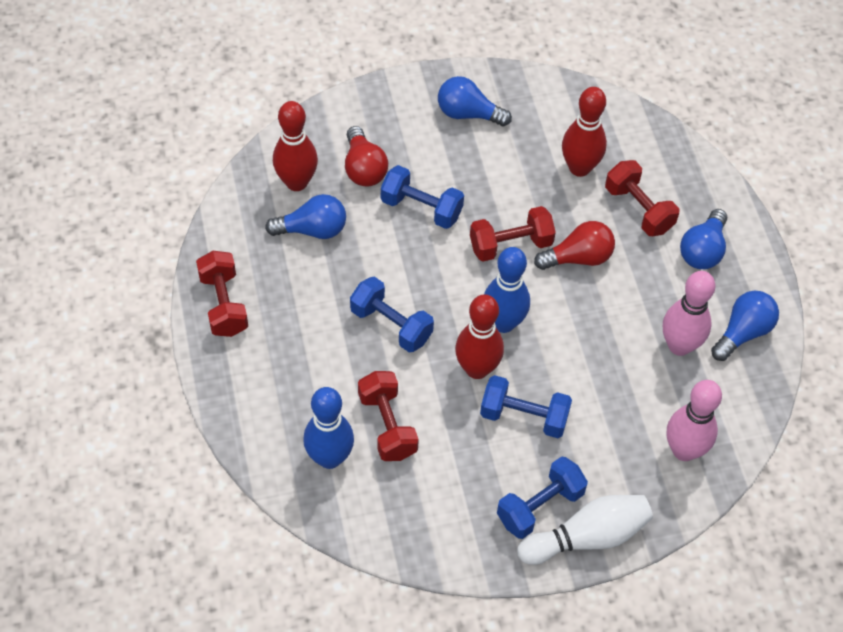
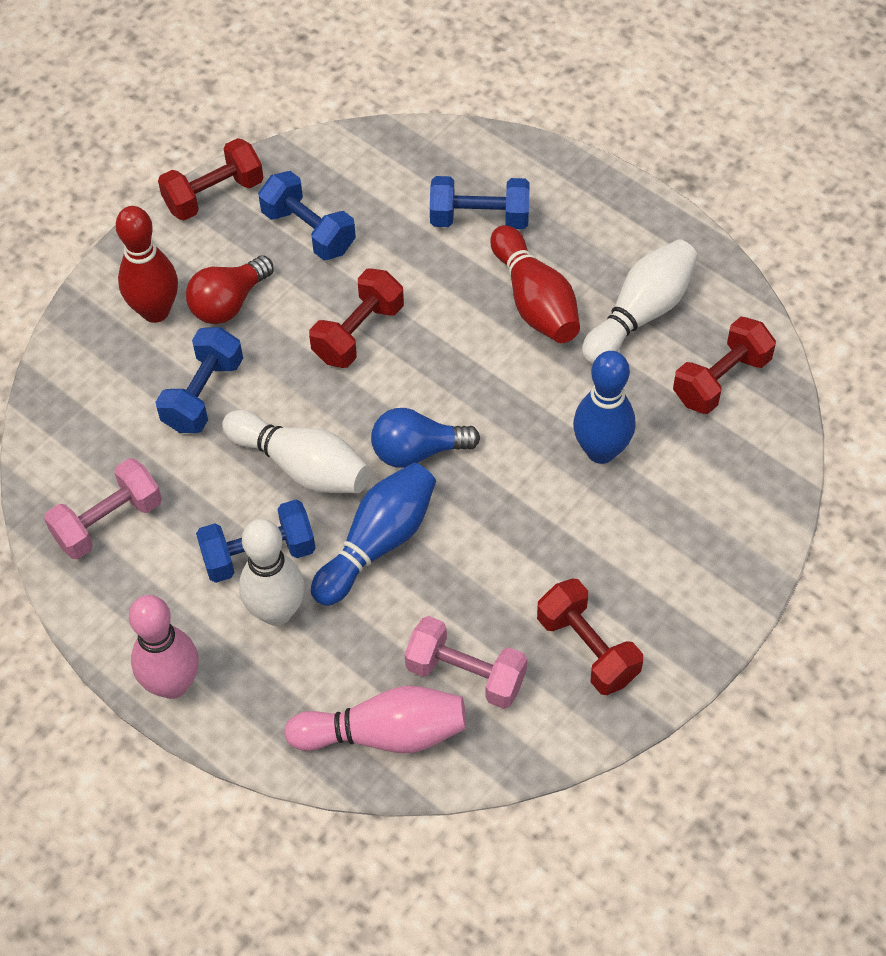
blue light bulb: 4 -> 1
pink dumbbell: 0 -> 2
red bowling pin: 3 -> 2
red light bulb: 2 -> 1
white bowling pin: 1 -> 3

